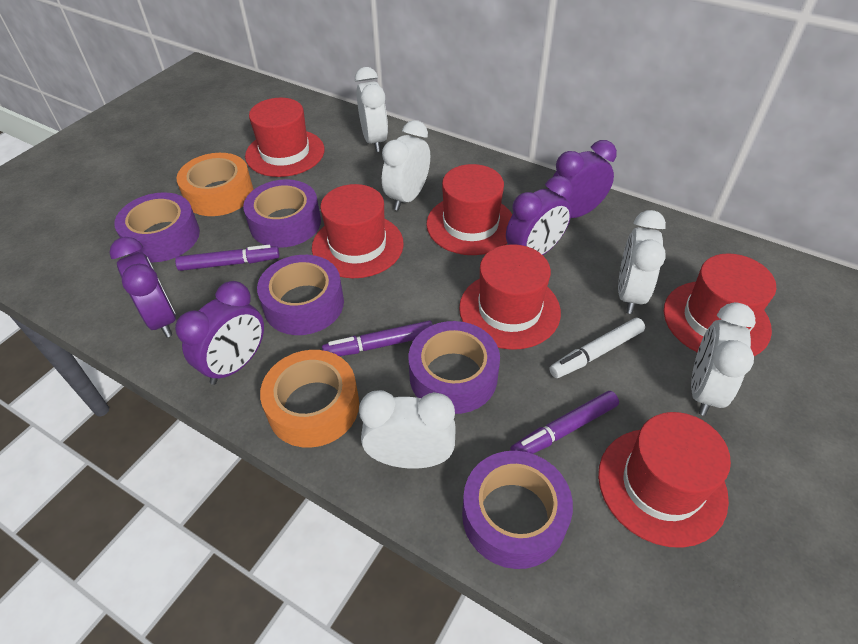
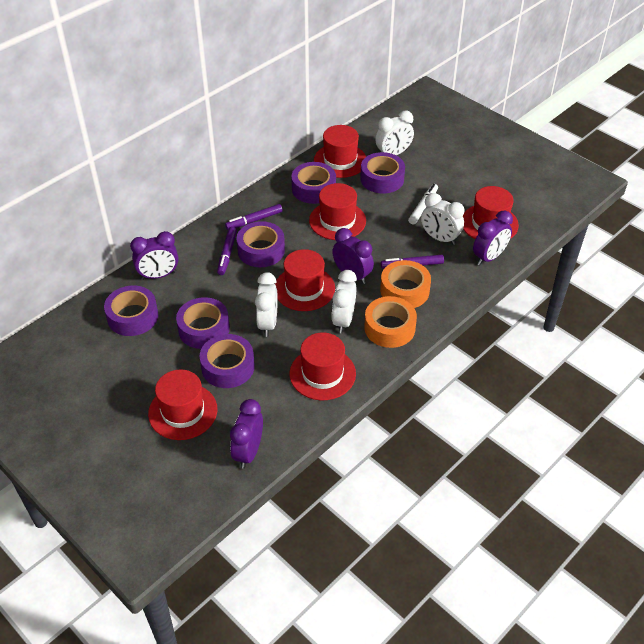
purple tape: 5 -> 6
white clock: 5 -> 4

